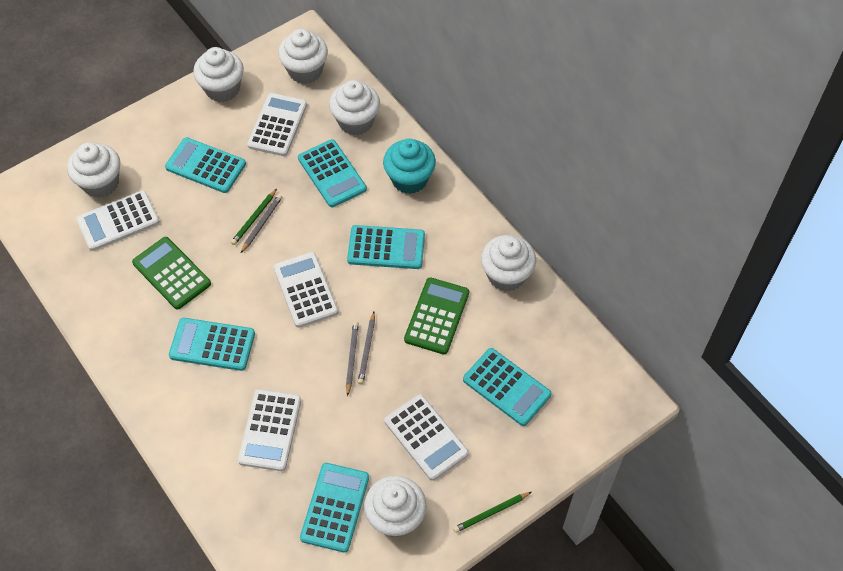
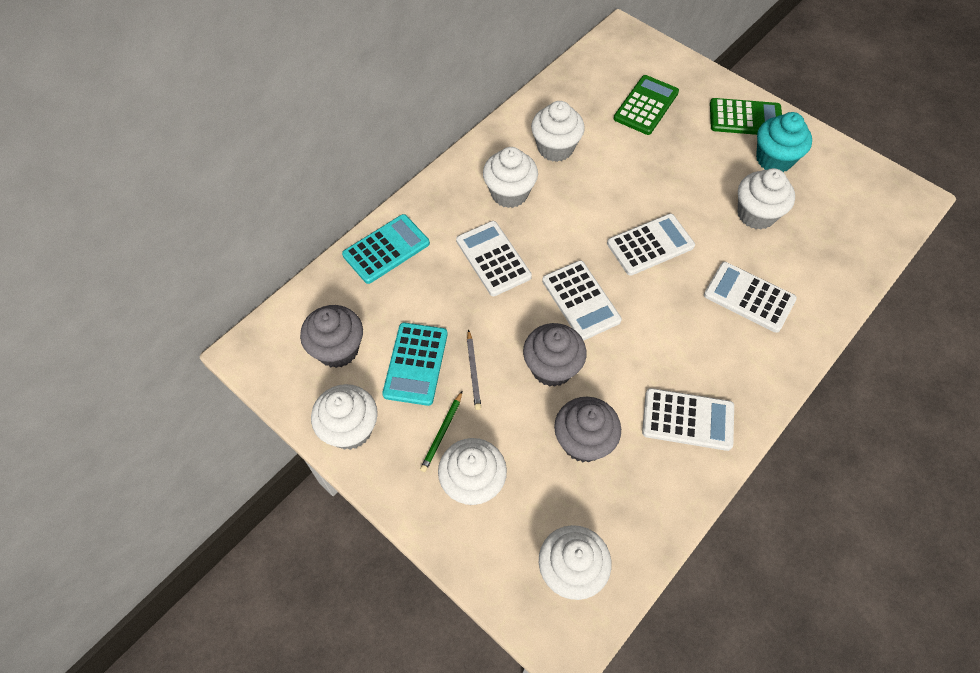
green pencil: 2 -> 1
grey cupcake: 0 -> 3
grey pencil: 3 -> 1
turquoise calculator: 6 -> 2

